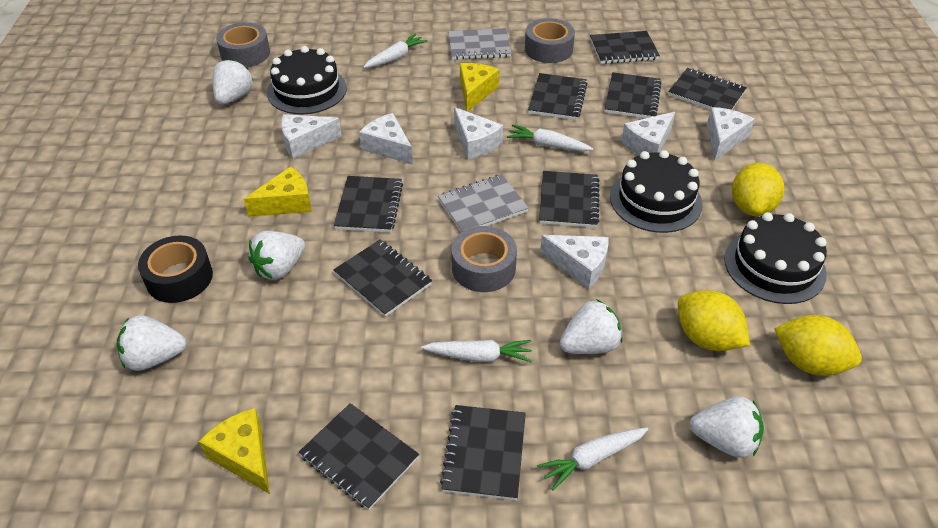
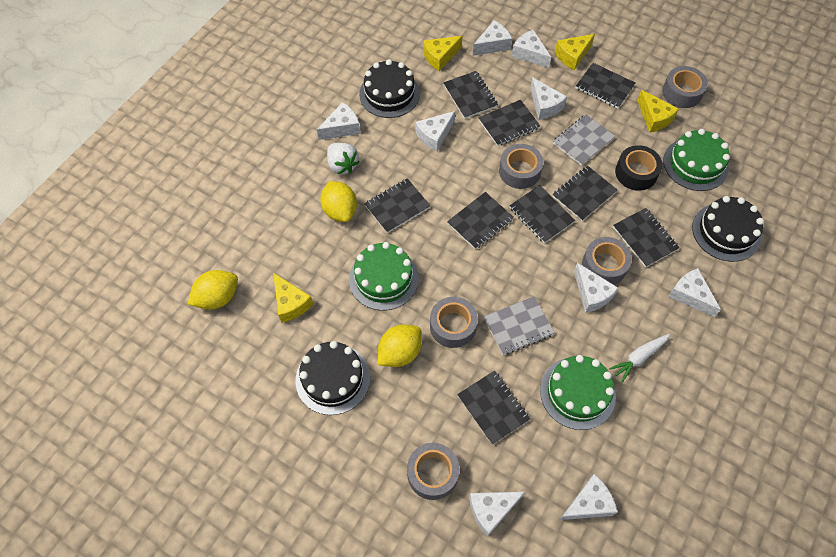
green cake: 0 -> 3
grey tape: 3 -> 5
white carrot: 4 -> 1
white cheese: 6 -> 9
white strawberry: 5 -> 1
yellow cheese: 3 -> 4

